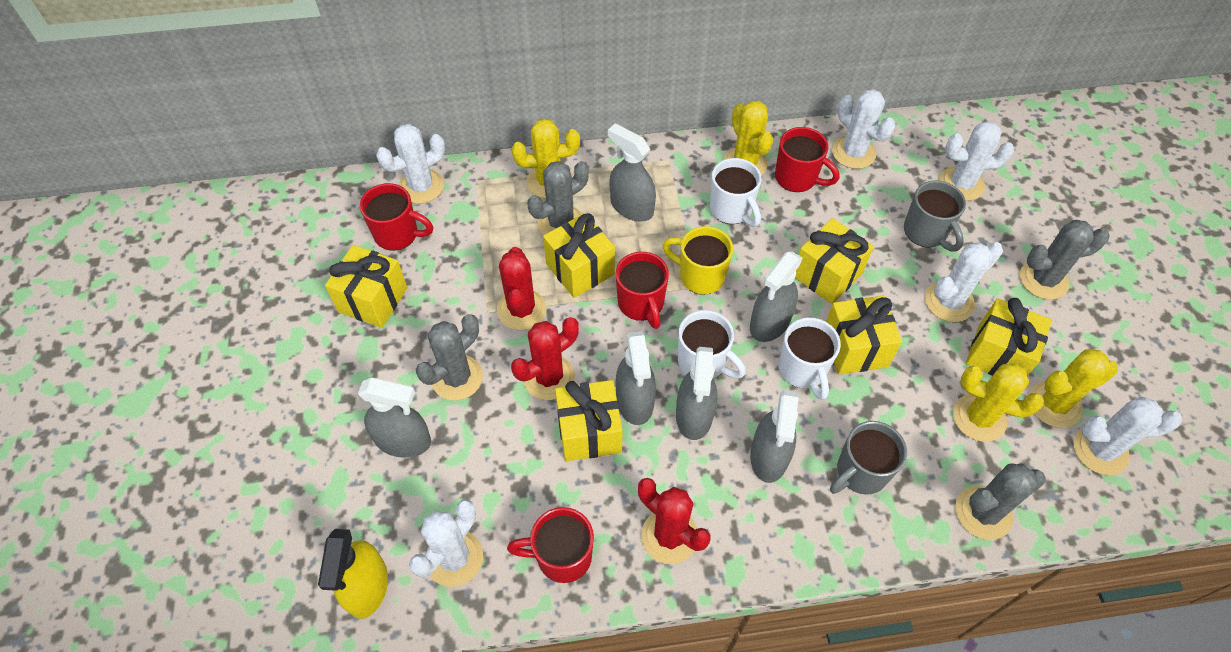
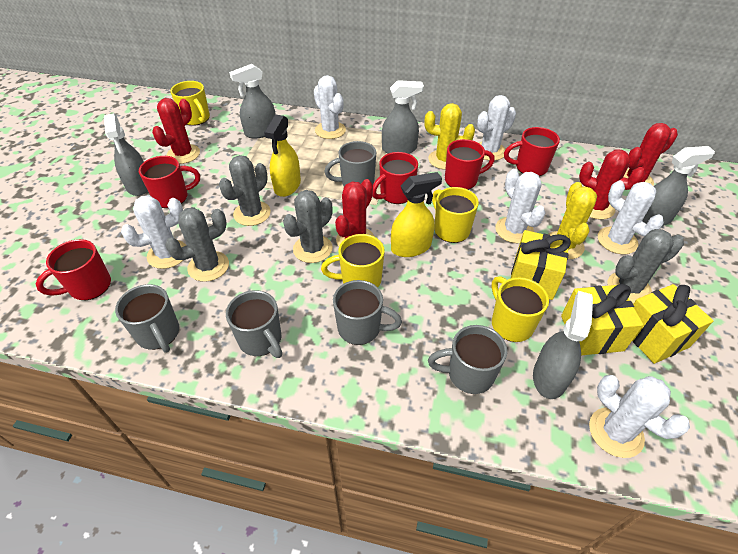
grey mug: 2 -> 5
grey spray bottle: 6 -> 5
red cactus: 3 -> 4
red mug: 4 -> 5
white mug: 3 -> 0
yellow cactus: 4 -> 2
yellow gift: 6 -> 3
yellow mug: 1 -> 4
yellow spray bottle: 1 -> 2

